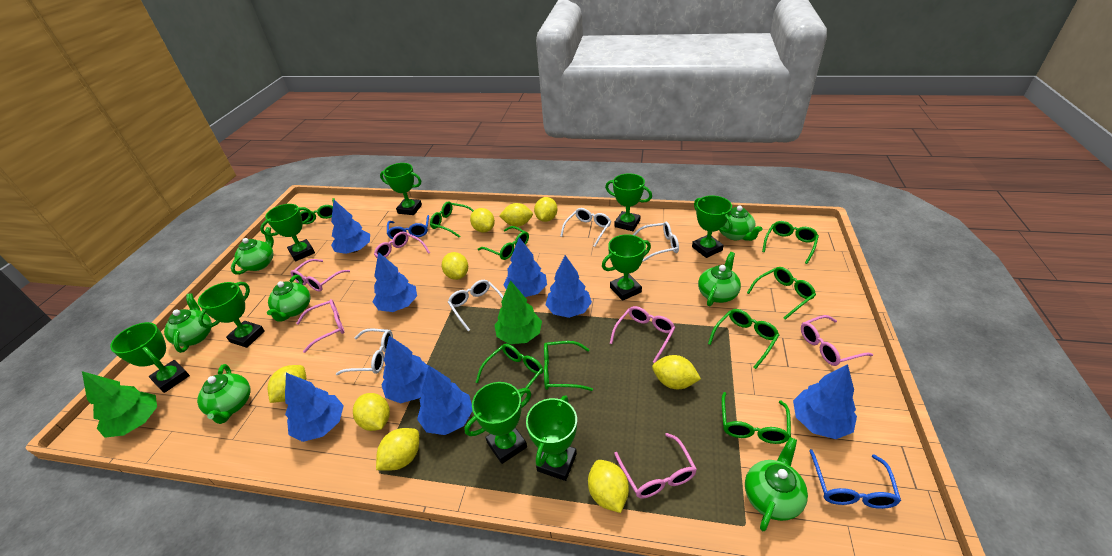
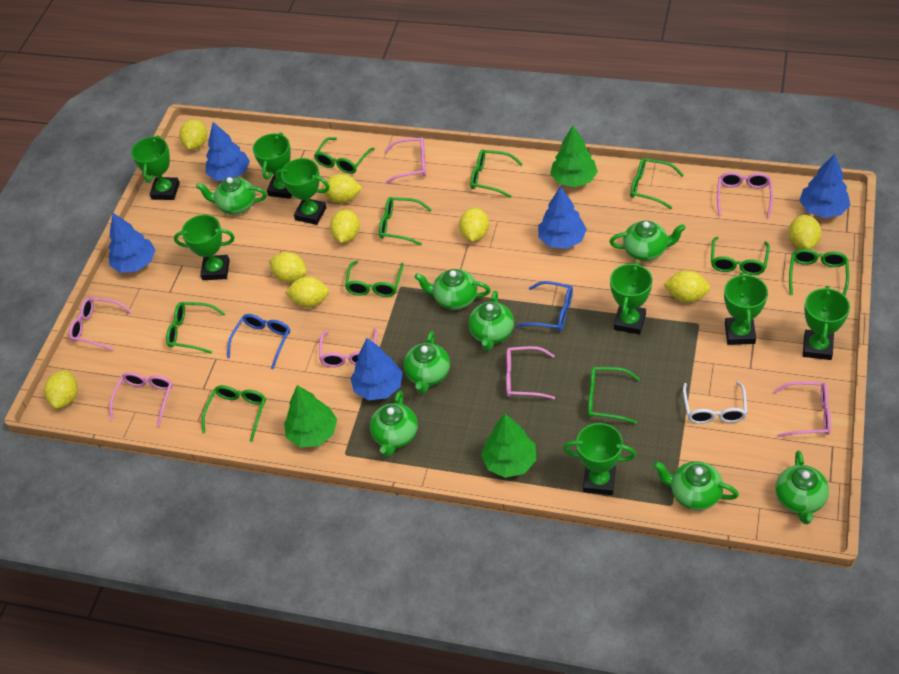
blue tree: 8 -> 5
green glasses: 9 -> 10
green teapot: 7 -> 8
green tree: 2 -> 3
green trophy: 9 -> 8
pink glasses: 6 -> 7
white glasses: 4 -> 1

